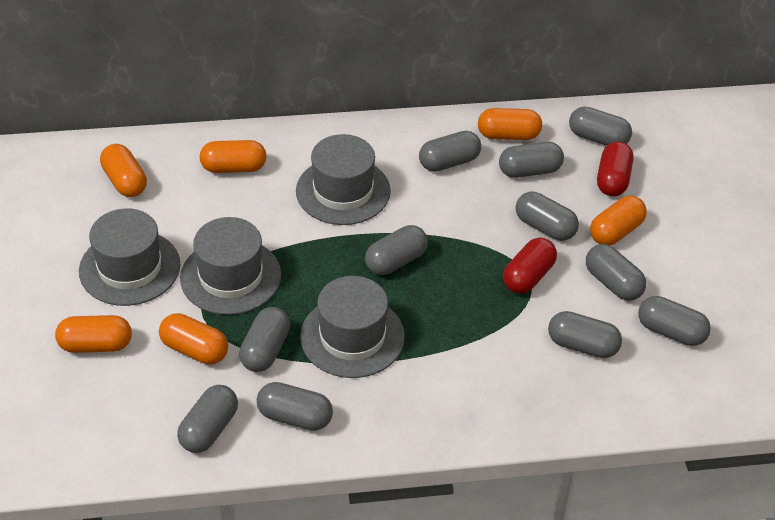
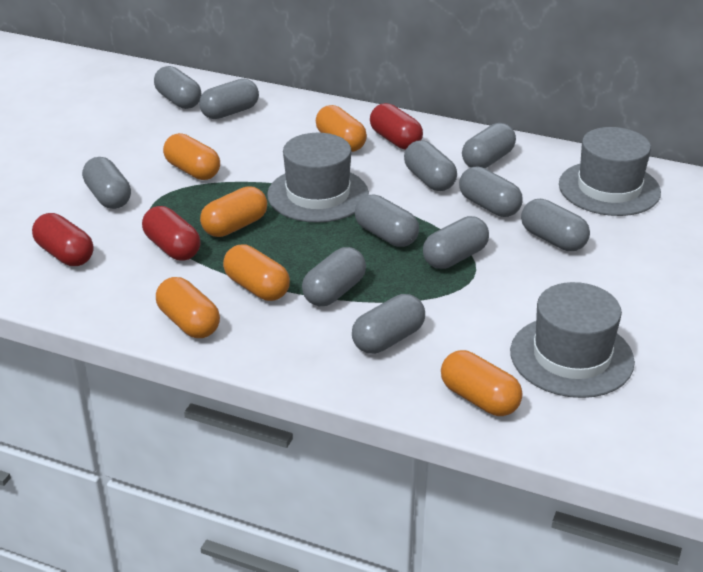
grey hat: 4 -> 3
red capsule: 2 -> 3

